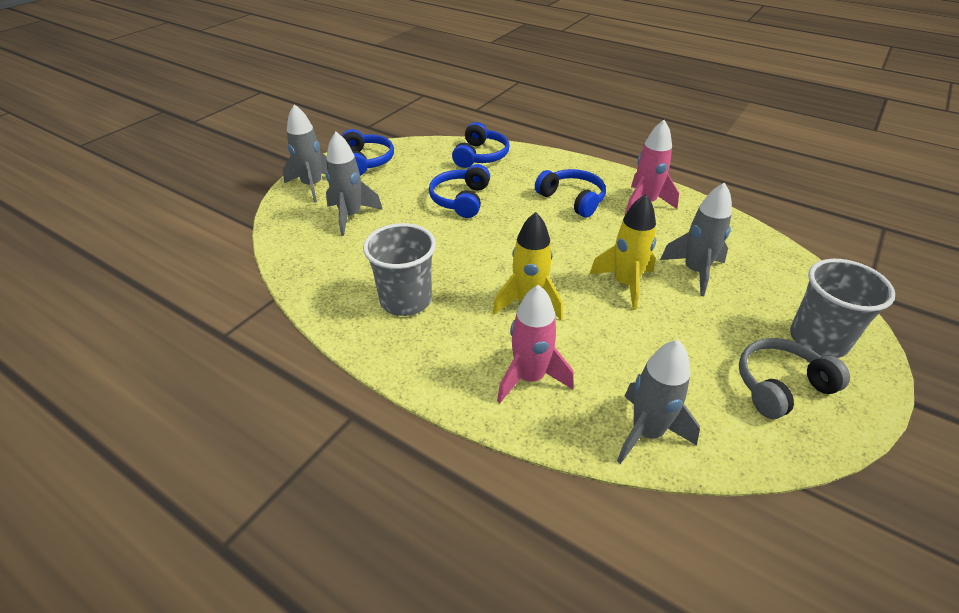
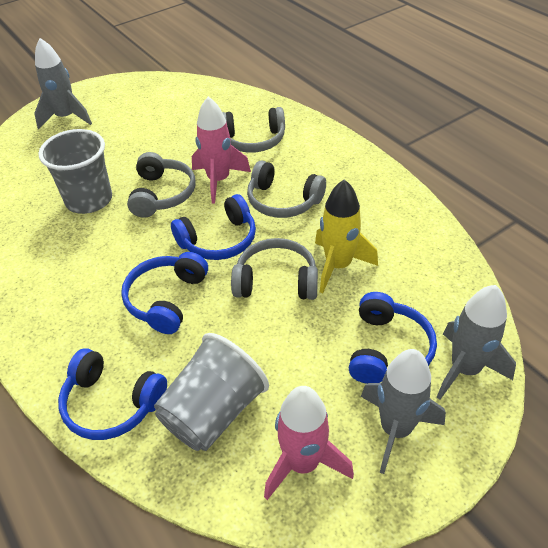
grey headphones: 1 -> 4
grey rocket: 4 -> 3
yellow rocket: 2 -> 1

